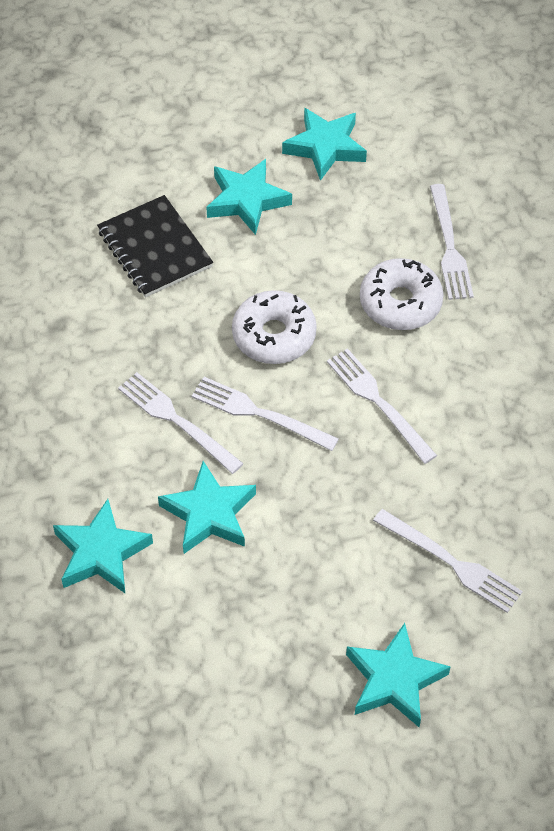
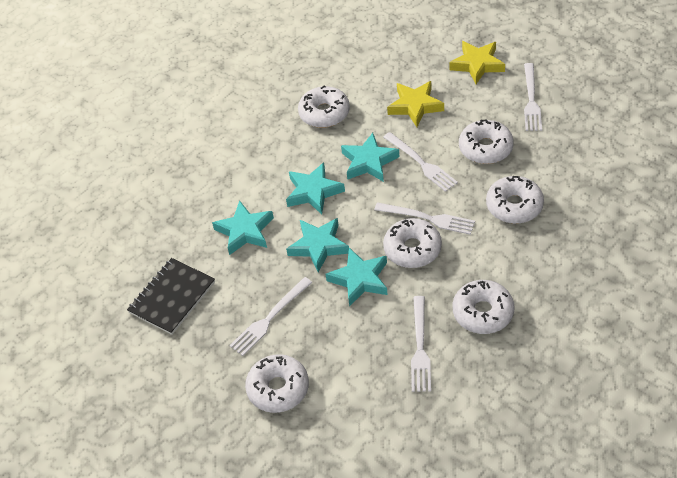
white donut: 2 -> 6
yellow star: 0 -> 2

